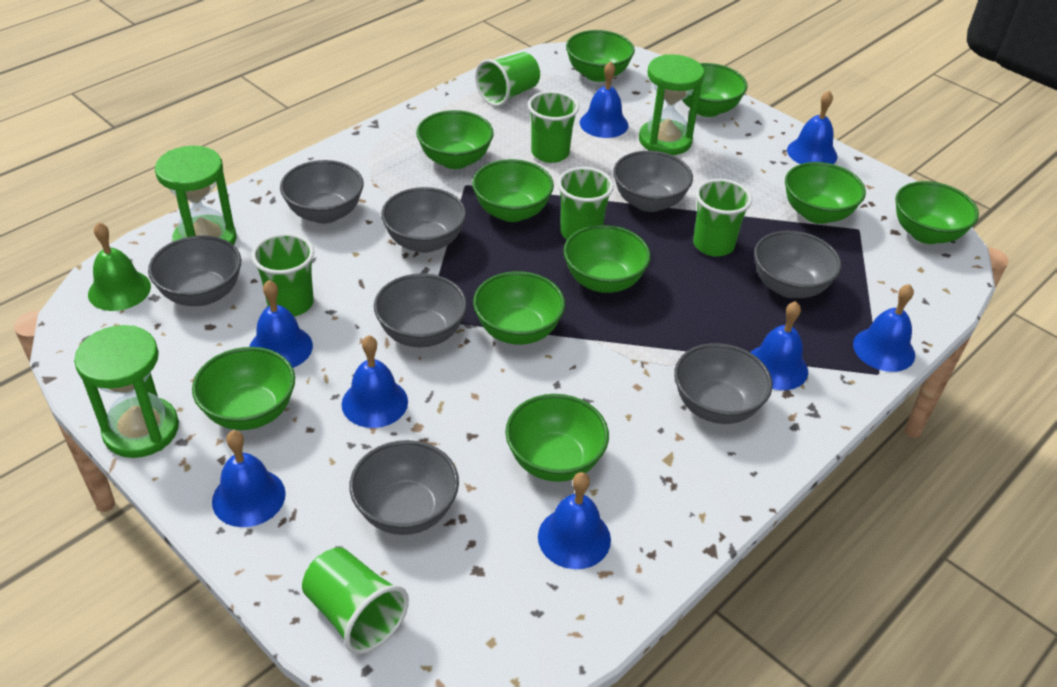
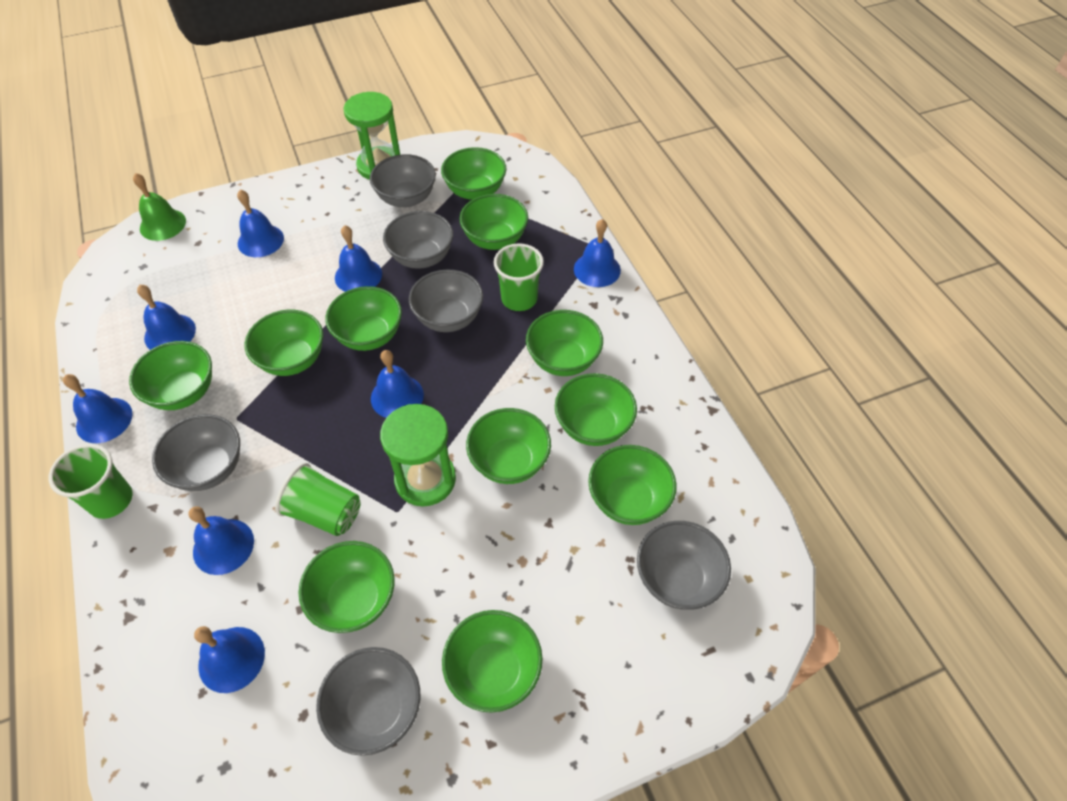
green bowl: 10 -> 11
green cup: 6 -> 3
green hourglass: 3 -> 2
grey bowl: 8 -> 6

